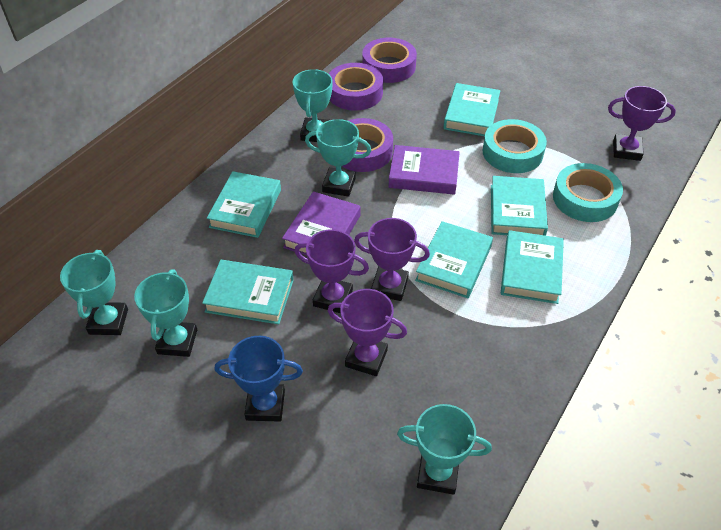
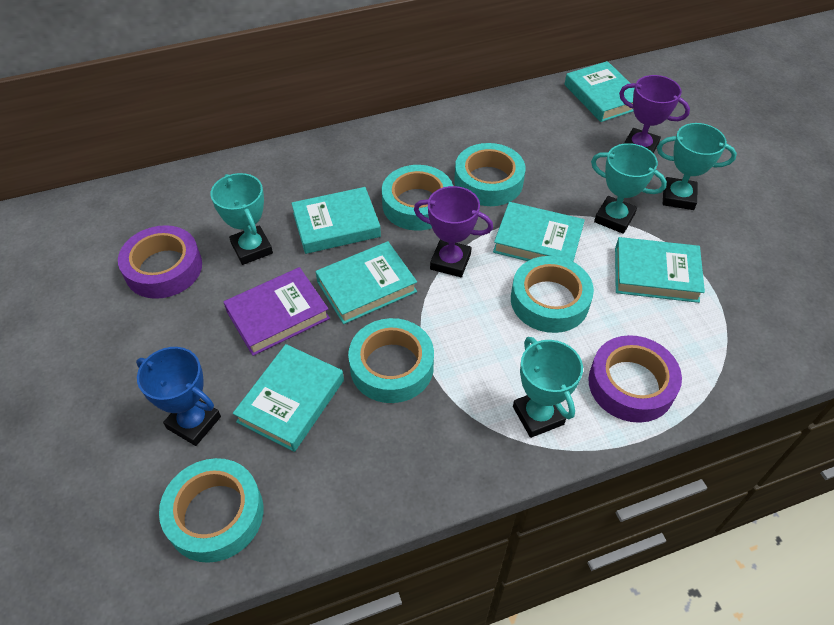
purple book: 2 -> 1
purple tape: 3 -> 2
purple trophy: 4 -> 2
turquoise tape: 2 -> 5
turquoise trophy: 5 -> 4

